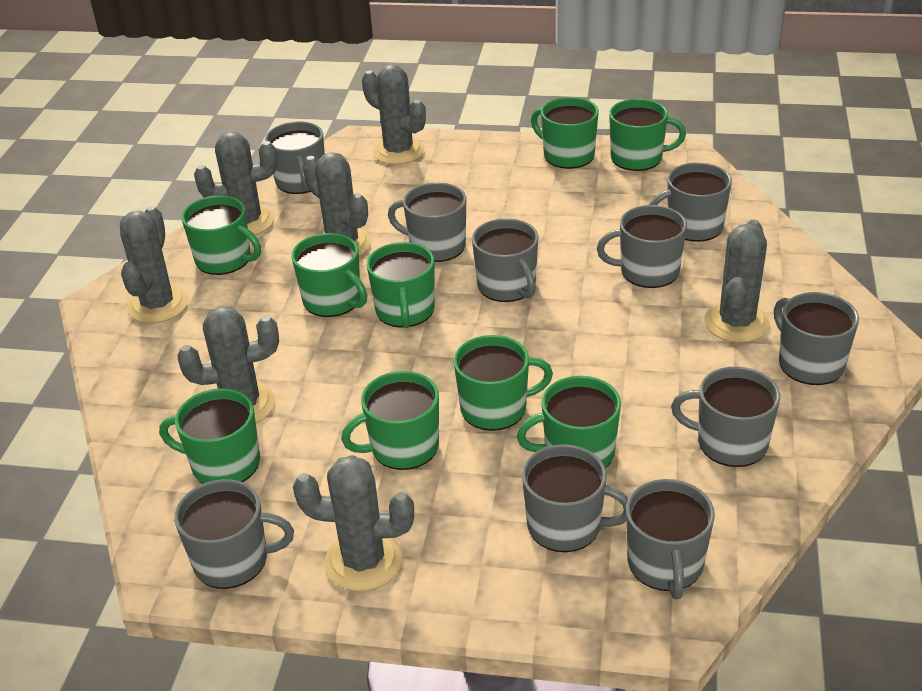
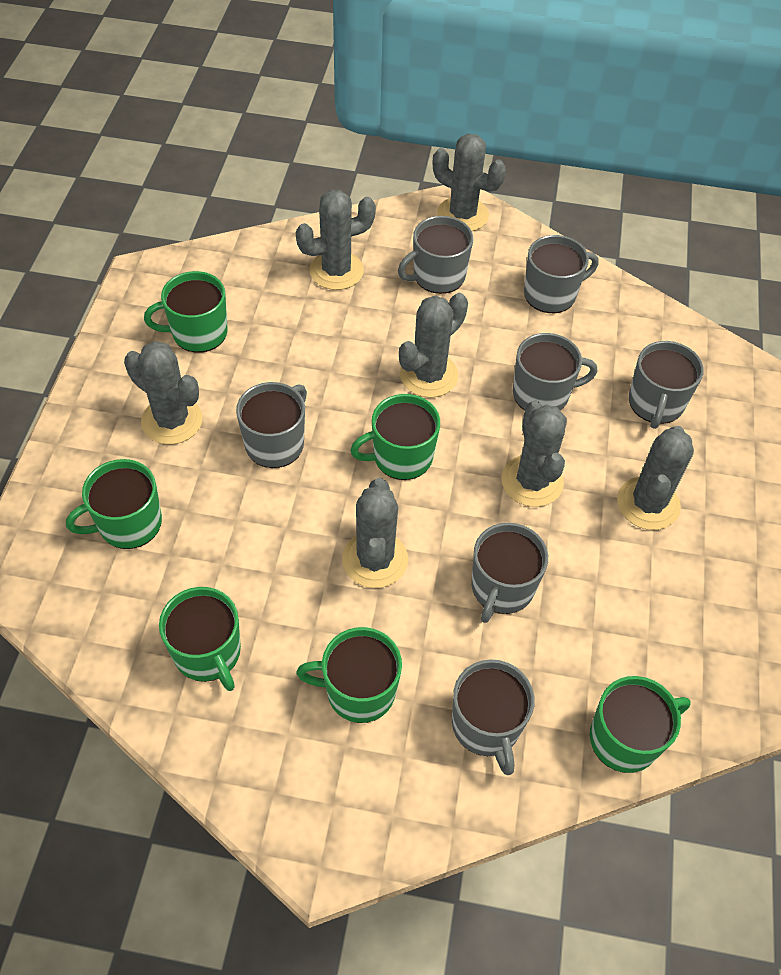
green mug: 9 -> 6
grey mug: 10 -> 7

